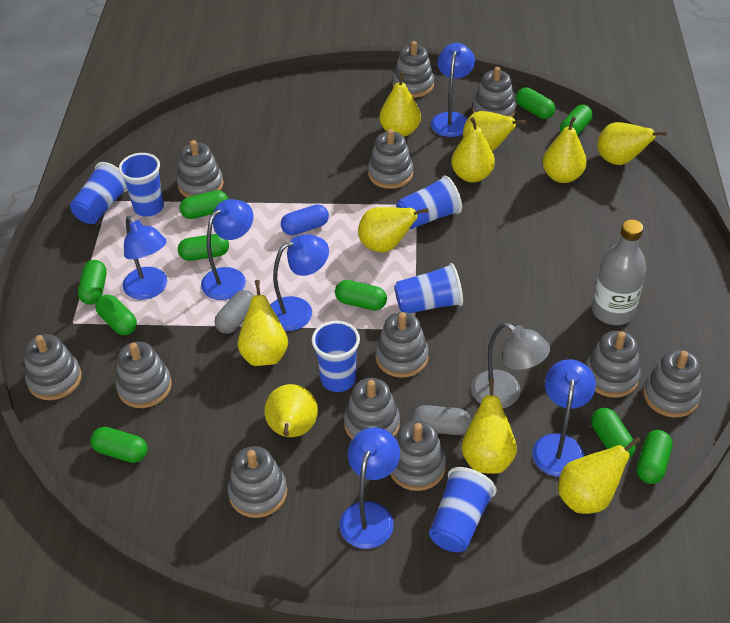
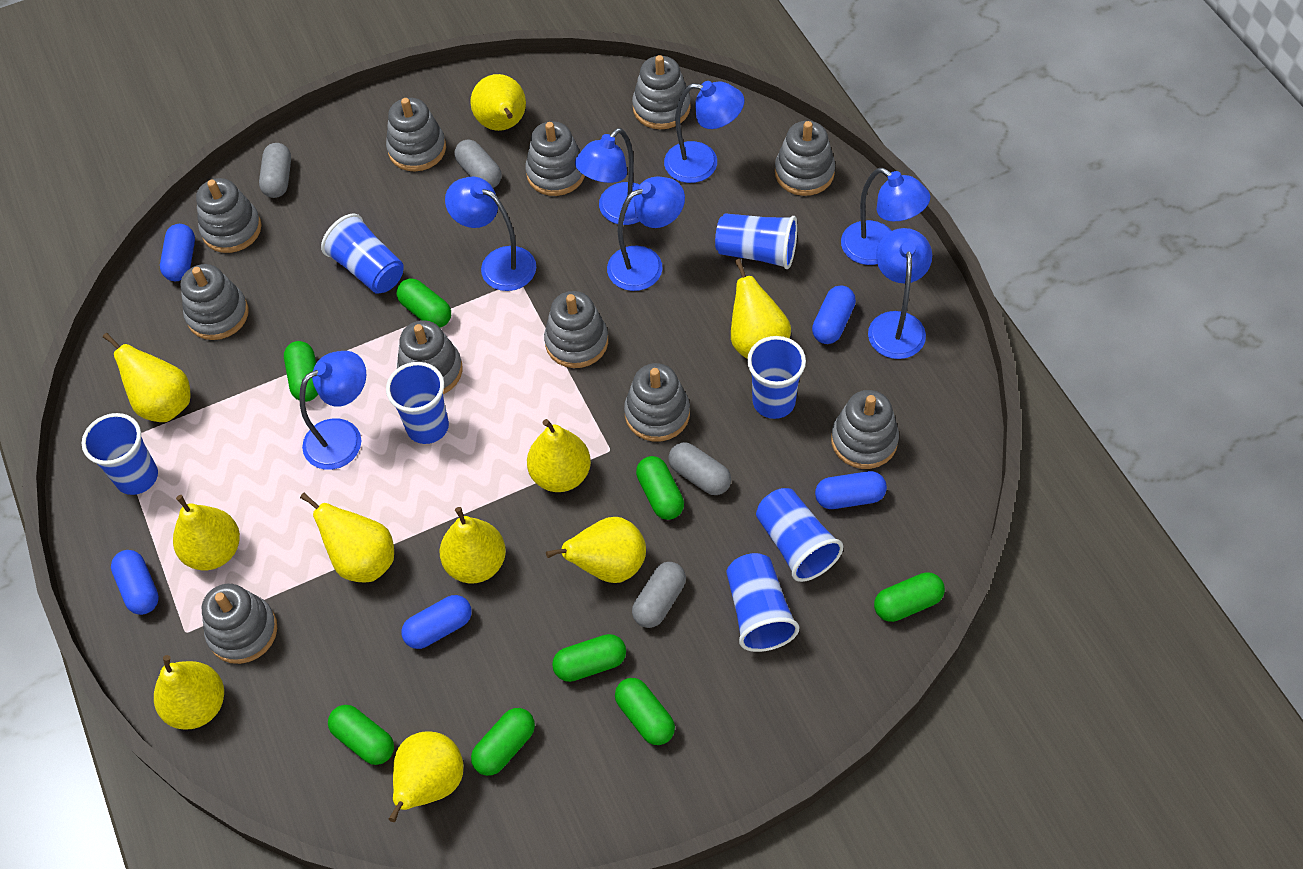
blue capsule: 1 -> 5
blue cup: 6 -> 7
blue lamp: 6 -> 7
green capsule: 10 -> 8
grey bottle: 1 -> 0
grey capsule: 2 -> 4
grey lamp: 1 -> 0
grey stacking toy: 12 -> 11

